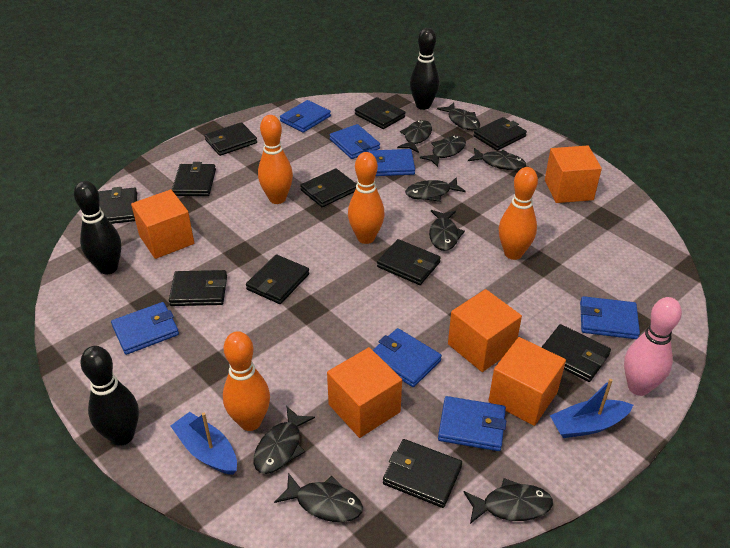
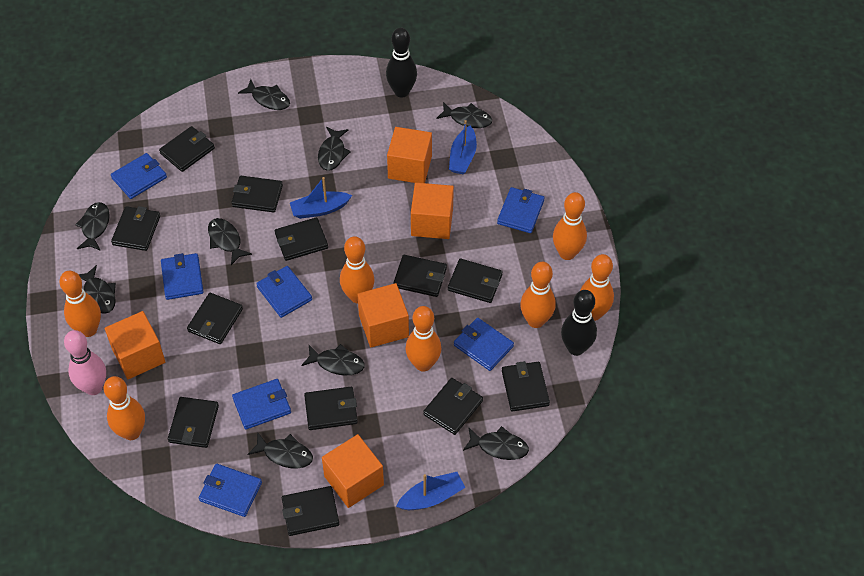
black bowling pin: 3 -> 2
black wallet: 11 -> 12
blue boat: 2 -> 3
orange bowling pin: 4 -> 7

